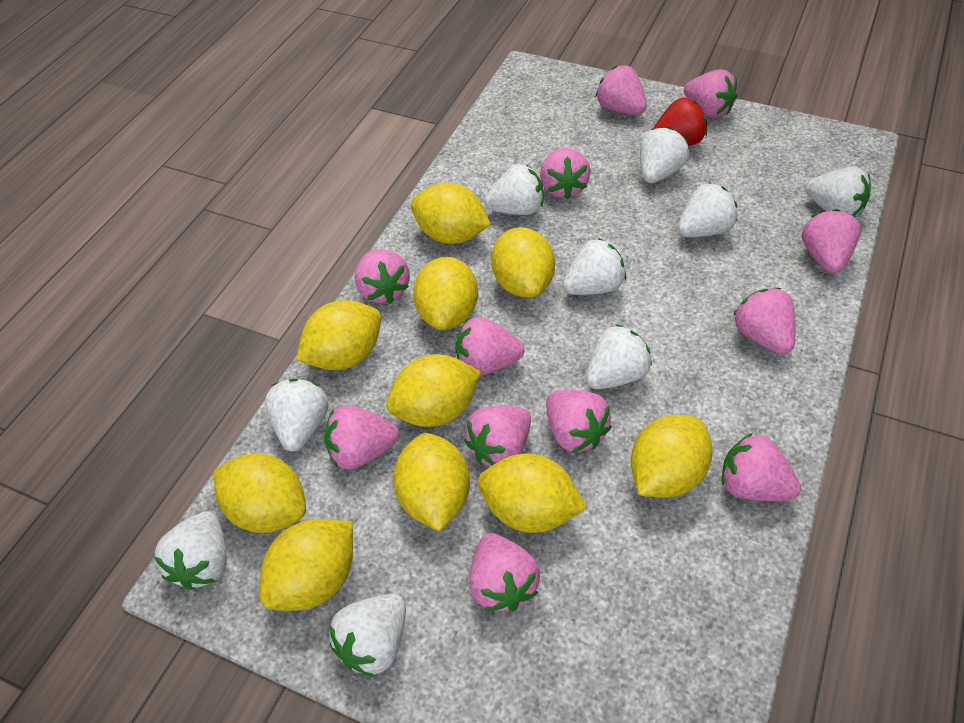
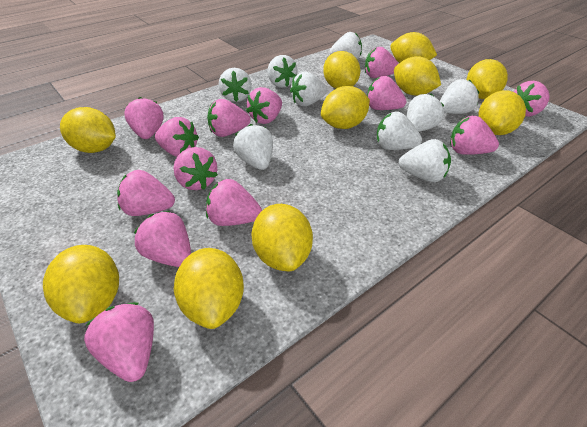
pink strawberry: 12 -> 13
red strawberry: 1 -> 0

